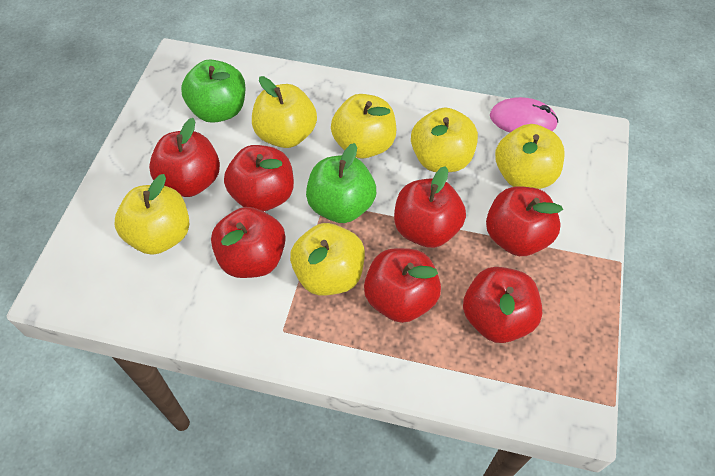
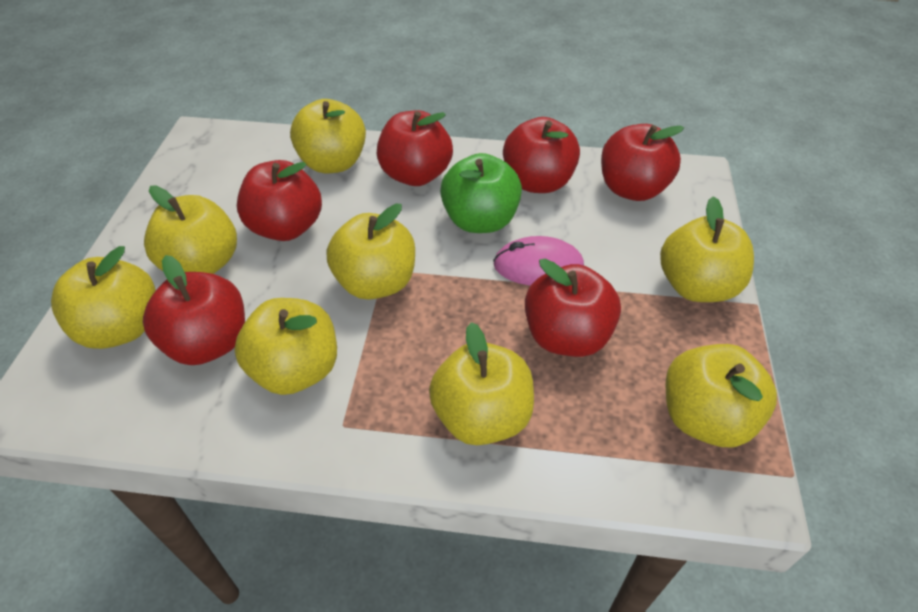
green apple: 2 -> 1
red apple: 7 -> 6
yellow apple: 6 -> 8

